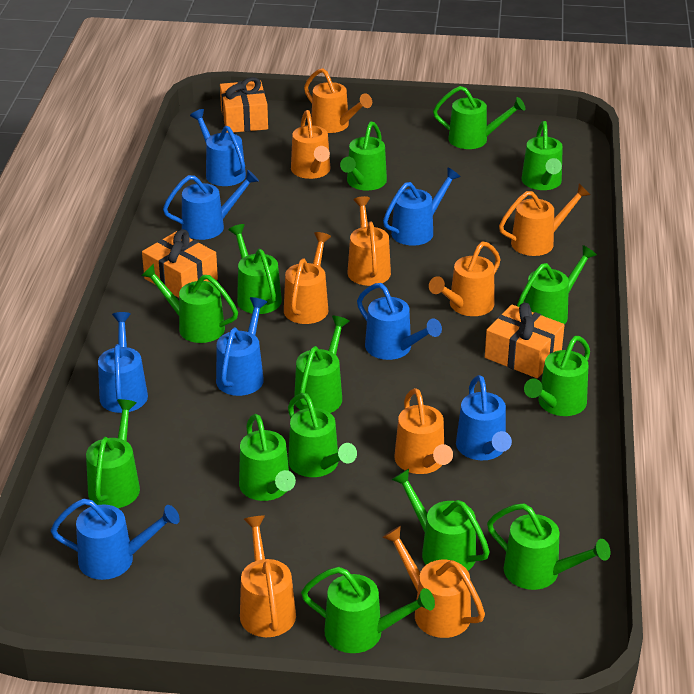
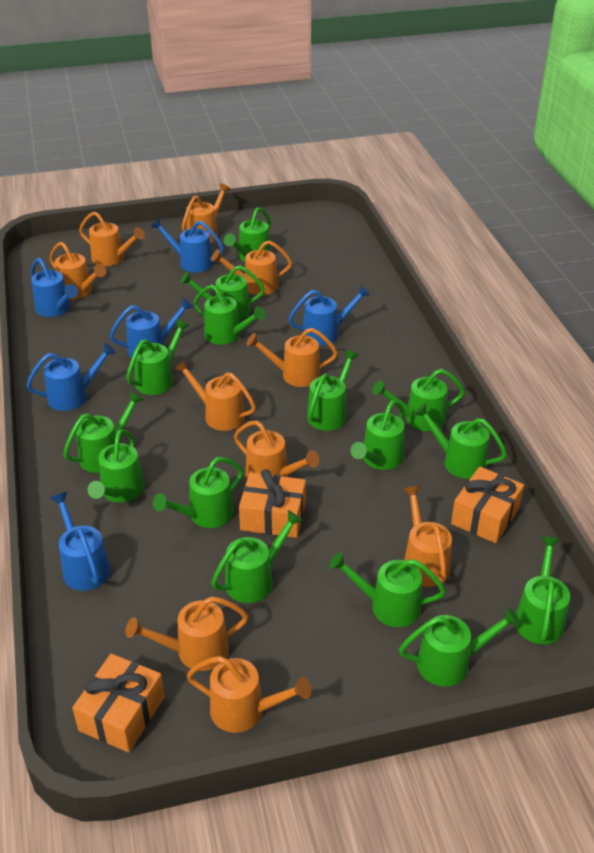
blue watering can: 8 -> 6
green watering can: 14 -> 15
orange watering can: 9 -> 10

